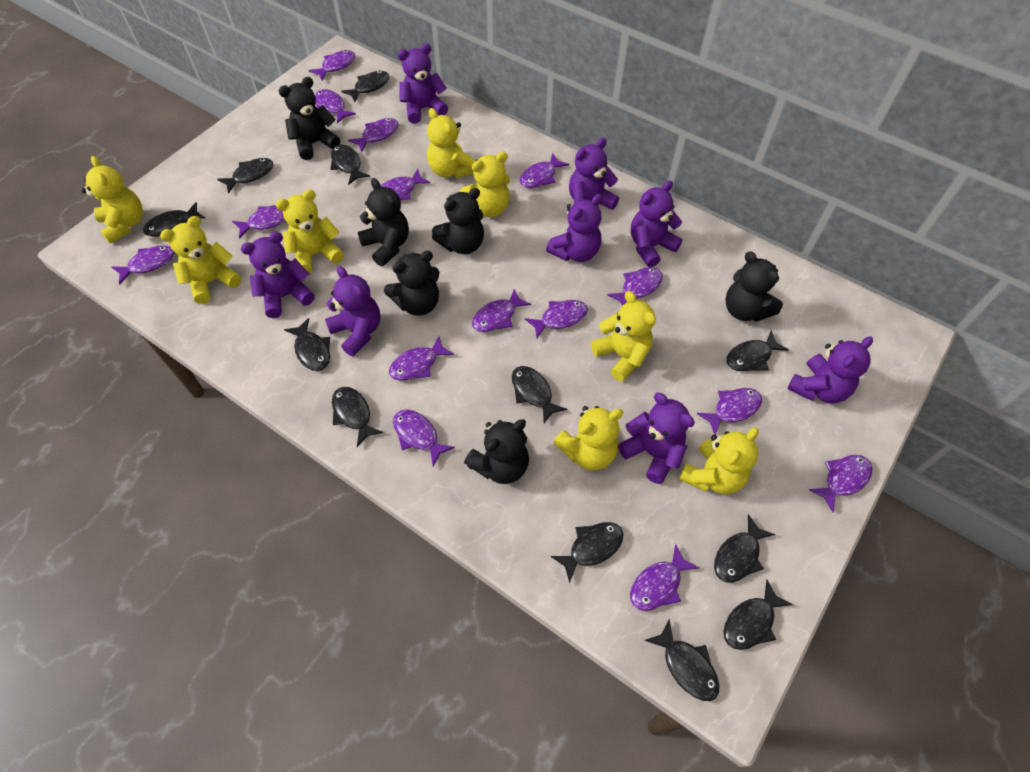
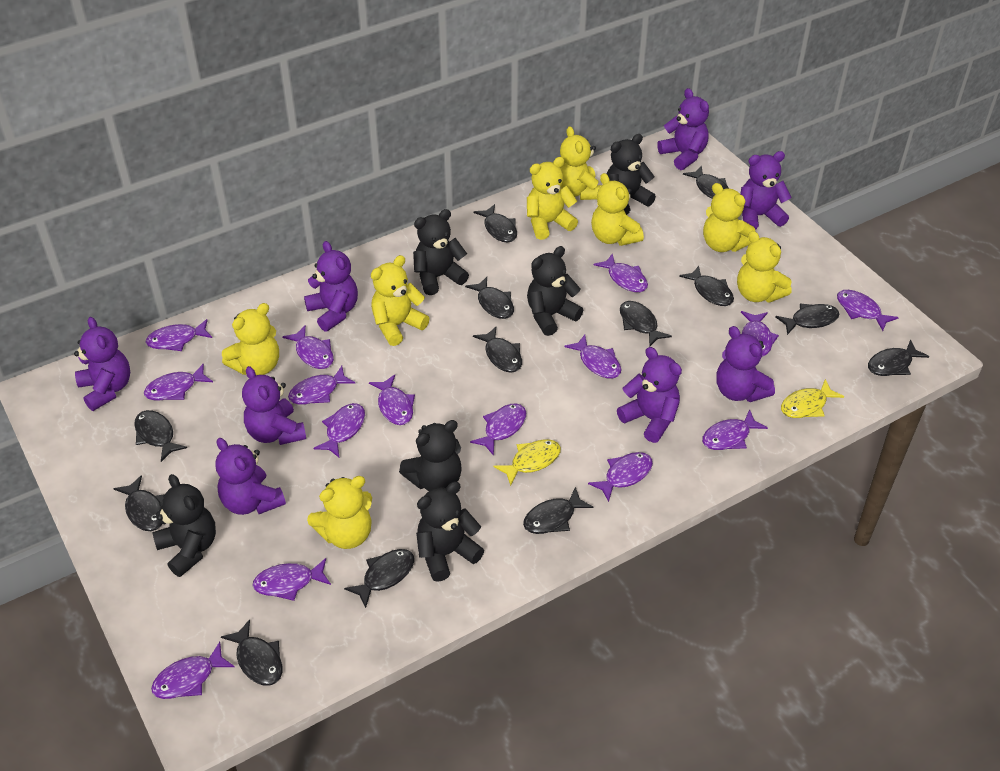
black fish: 12 -> 13
yellow fish: 0 -> 2

